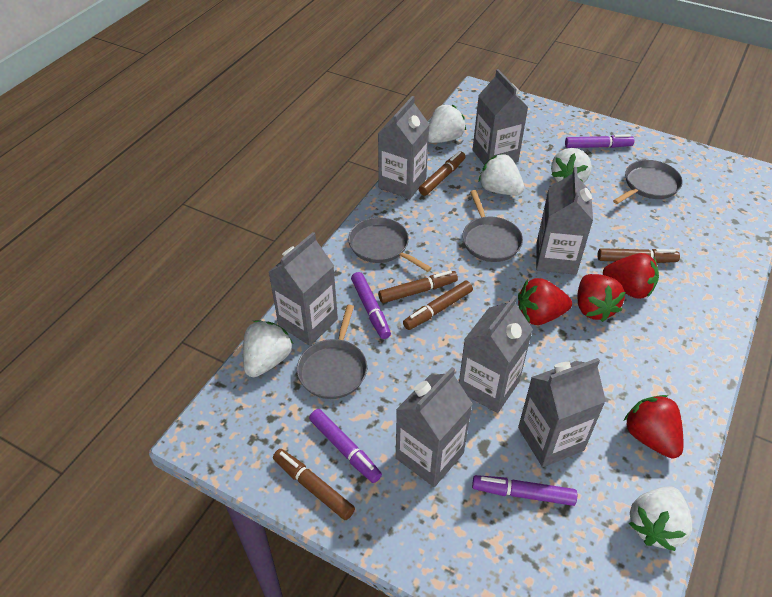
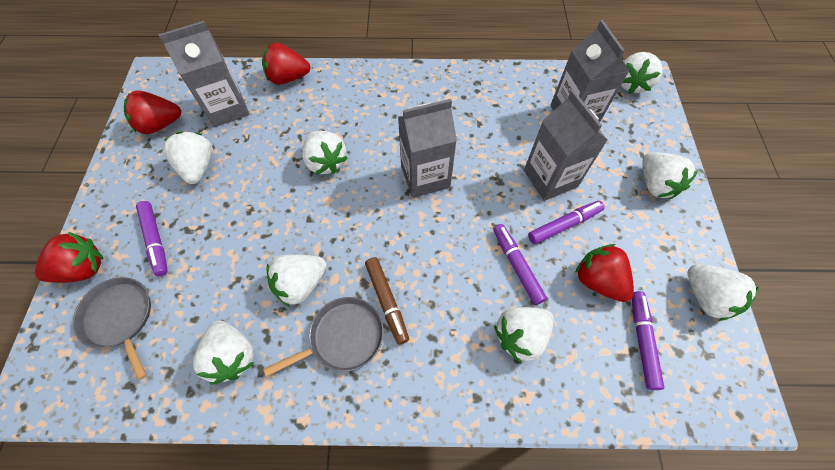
brown marker: 5 -> 1
grey carton: 7 -> 4
grey pan: 4 -> 2
white strawberry: 5 -> 8

